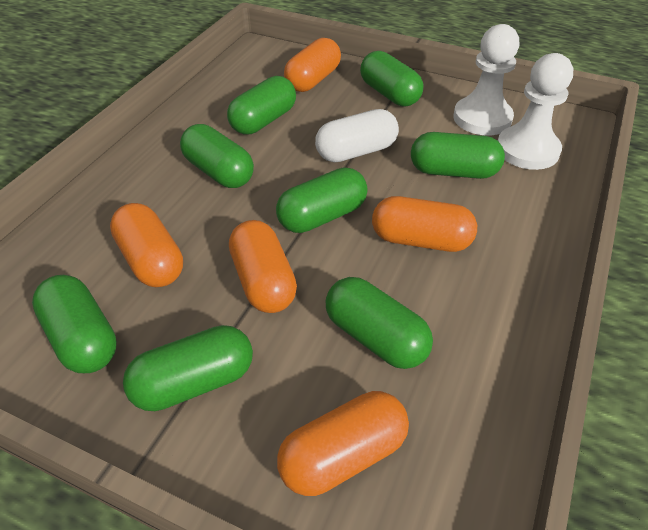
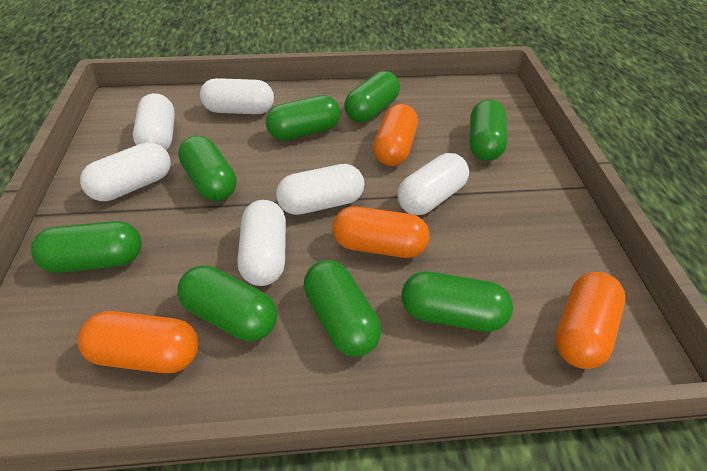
orange capsule: 5 -> 4
white capsule: 1 -> 6
white pawn: 2 -> 0

